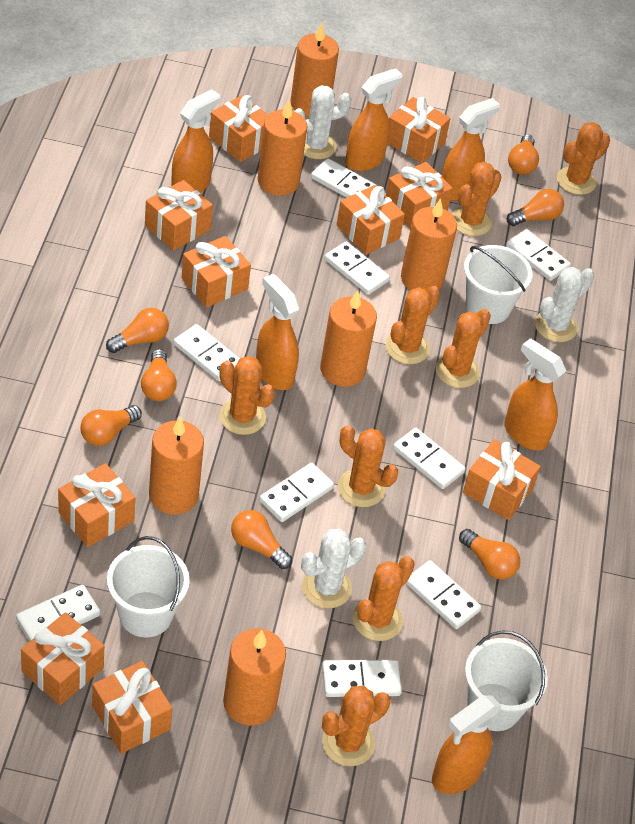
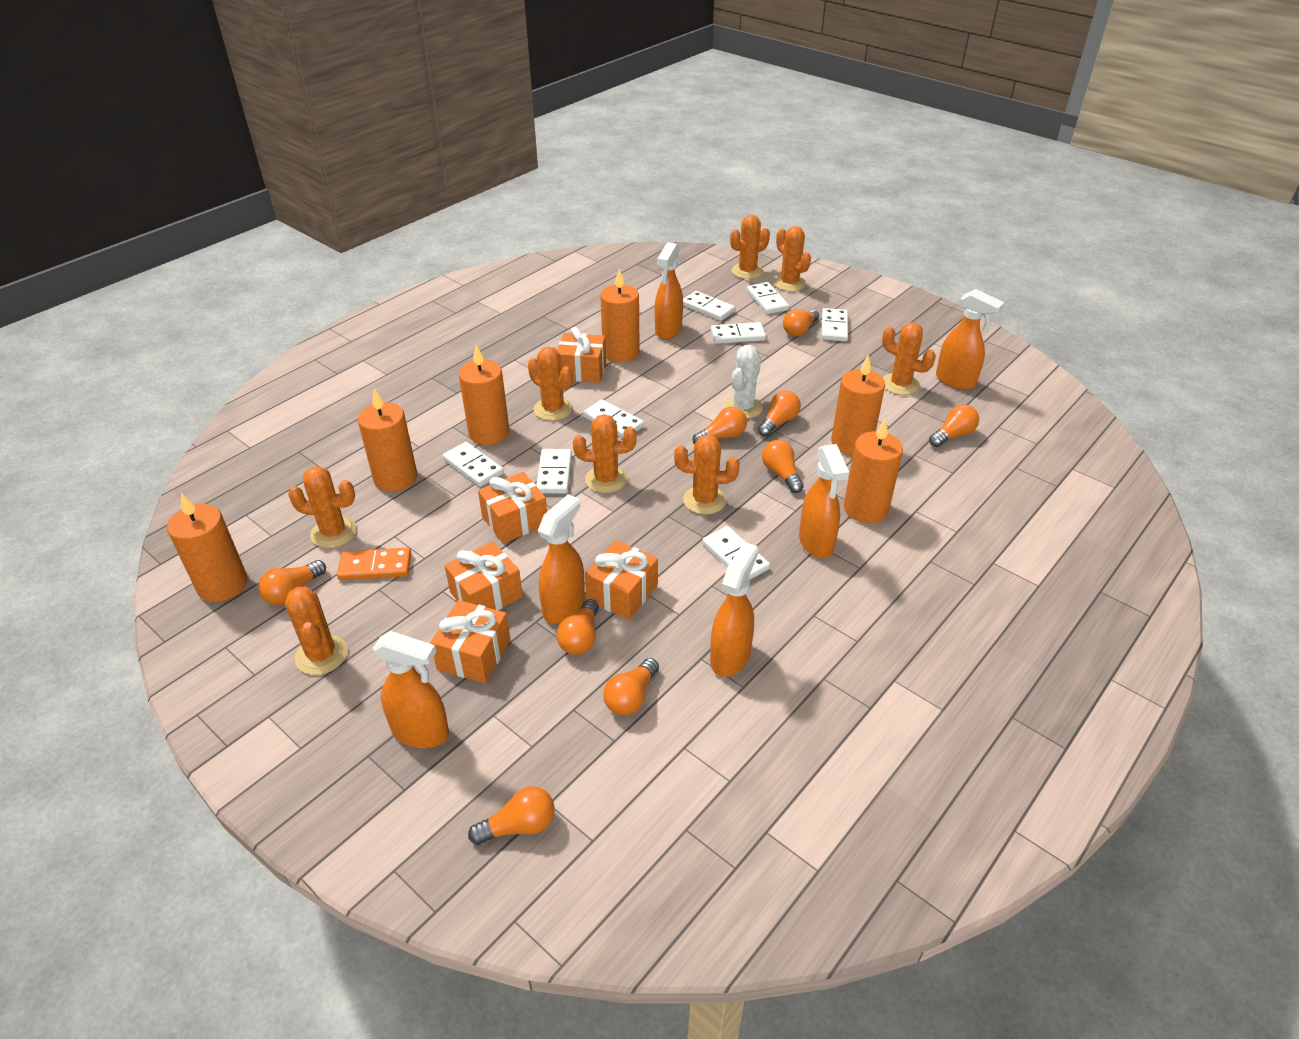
orange domino: 0 -> 1
orange gift: 10 -> 5
orange light bulb: 7 -> 9
white bucket: 3 -> 0
white cactus: 3 -> 1
white domino: 9 -> 8

